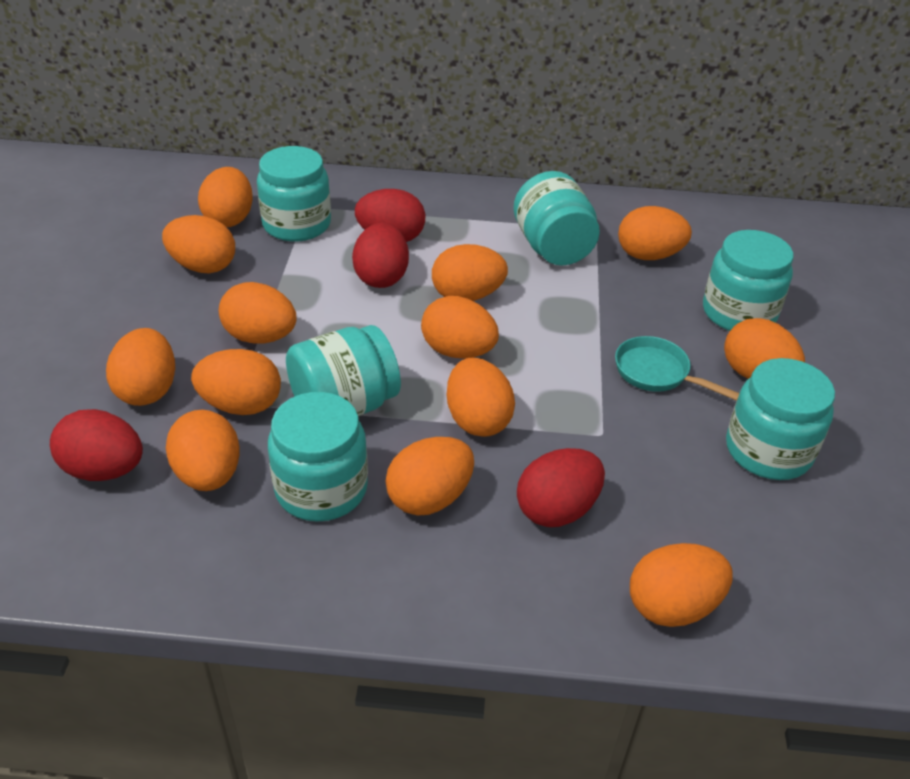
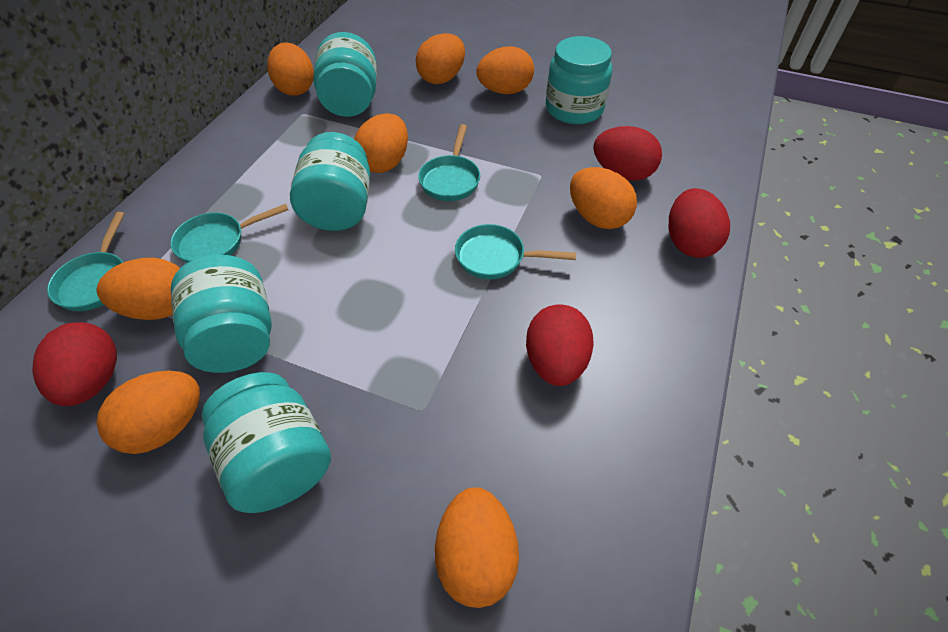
orange egg: 13 -> 8
turquoise jar: 6 -> 5
turquoise pan: 1 -> 4

